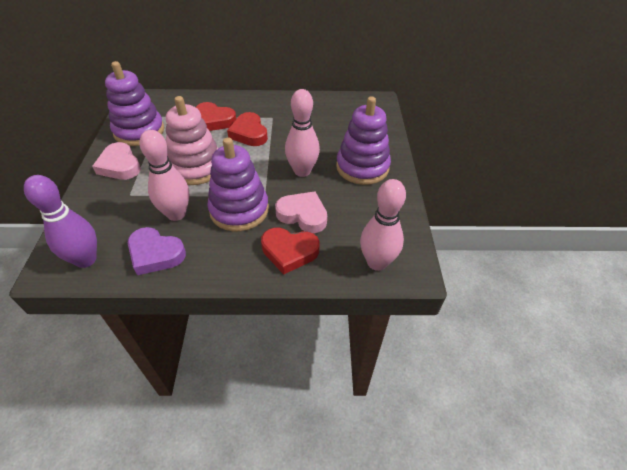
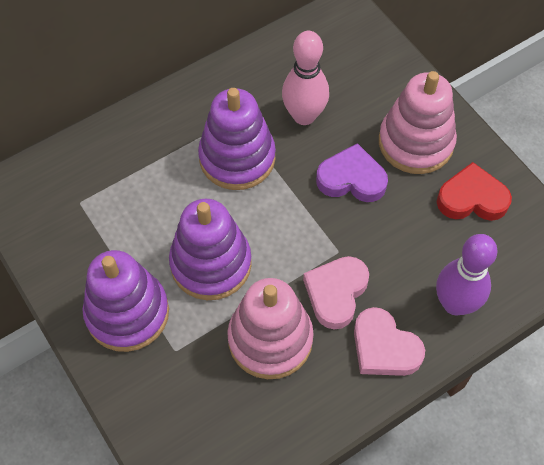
pink bowling pin: 3 -> 1
pink stacking toy: 1 -> 2
red heart: 3 -> 1

